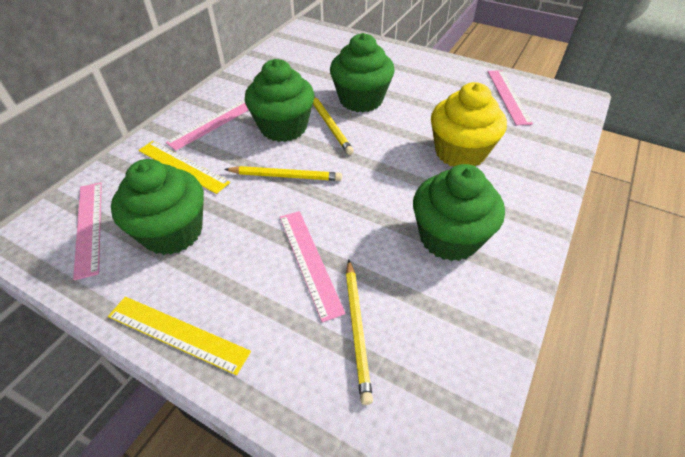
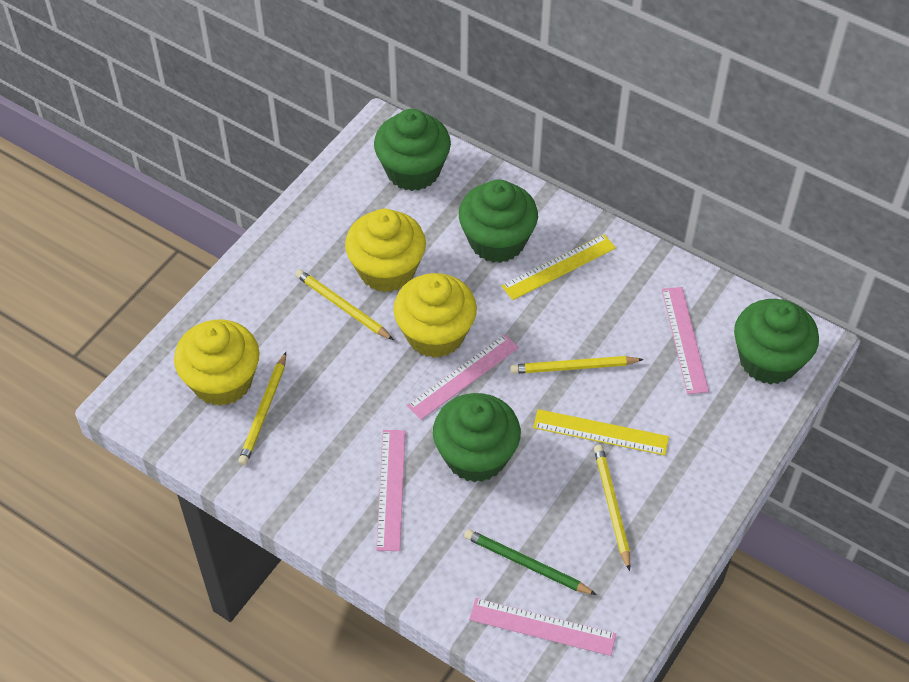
green pencil: 0 -> 1
yellow cupcake: 1 -> 3
yellow pencil: 3 -> 4

